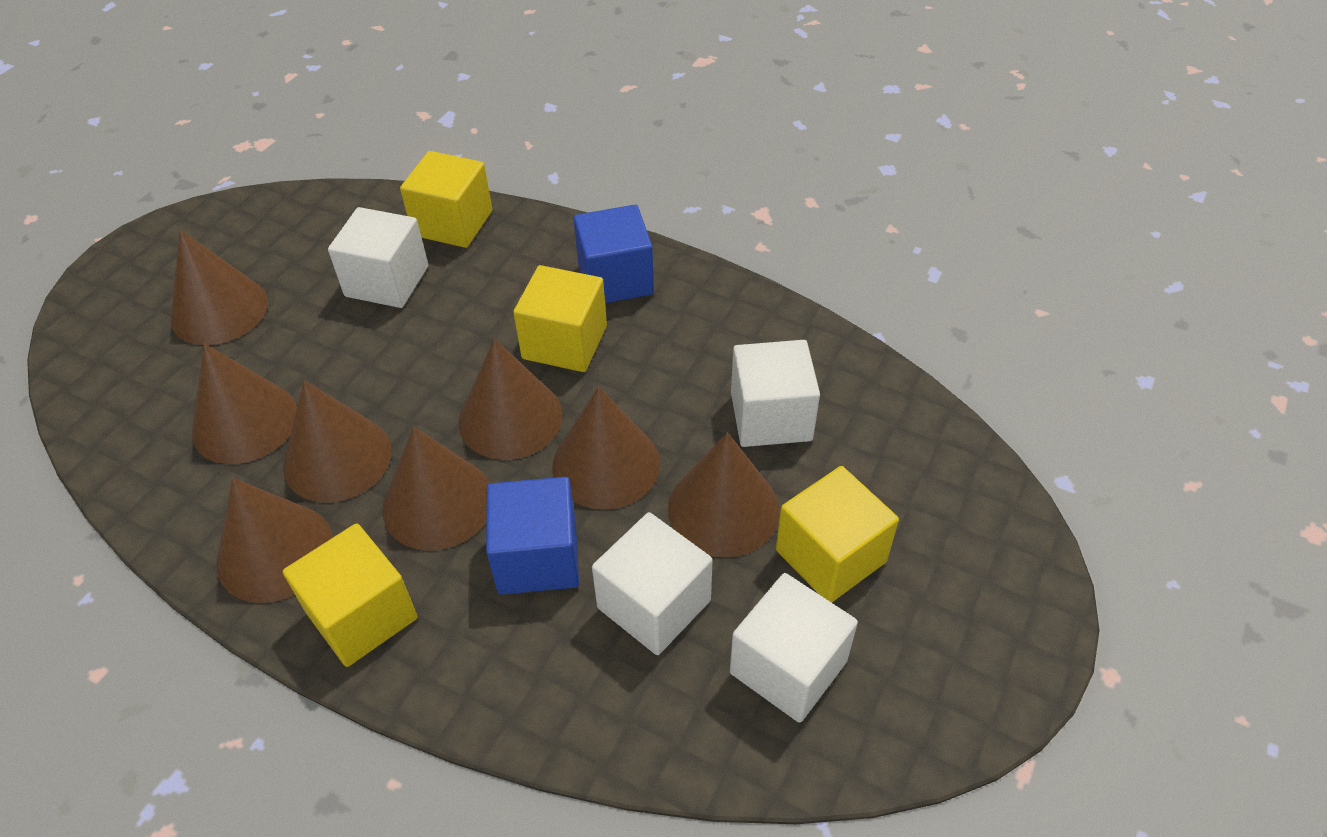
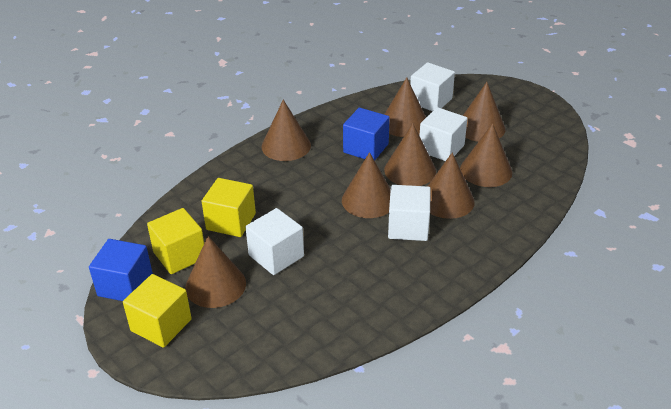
yellow cube: 4 -> 3

